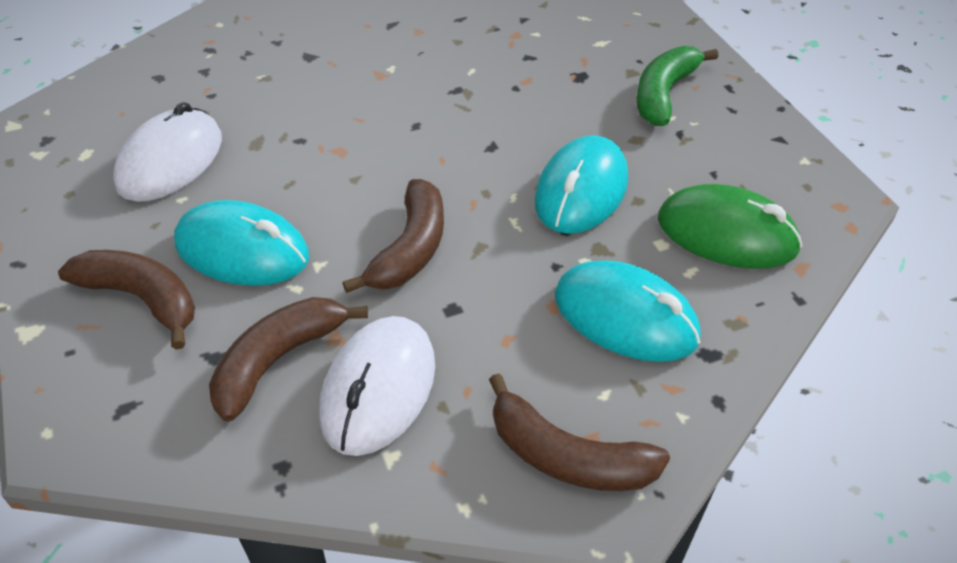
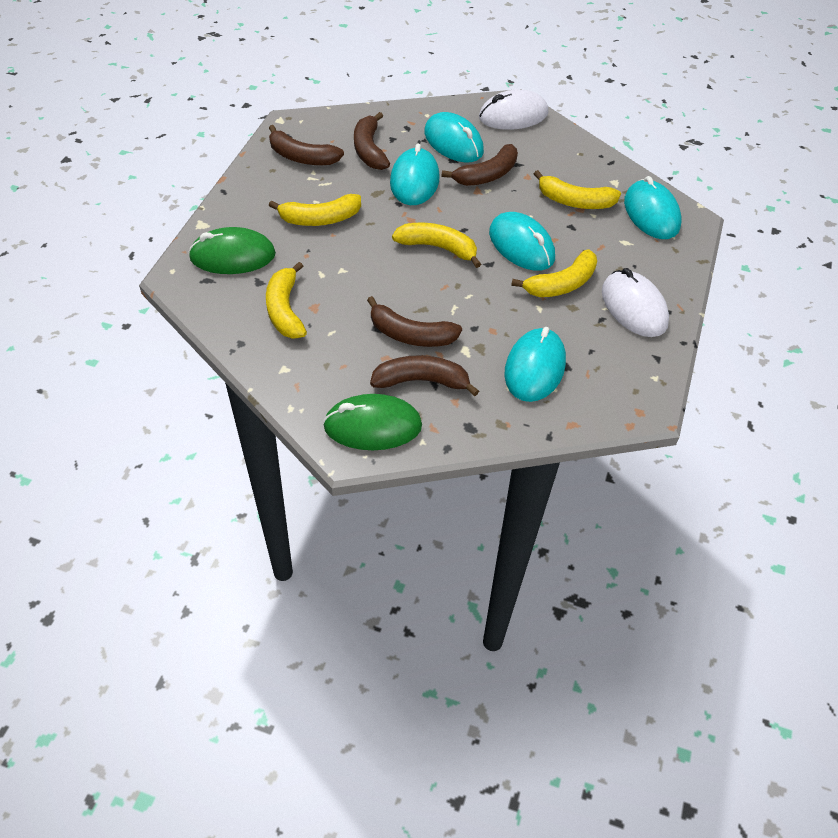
brown banana: 4 -> 5
green banana: 1 -> 0
green mouse: 1 -> 2
turquoise mouse: 3 -> 5
yellow banana: 0 -> 5

